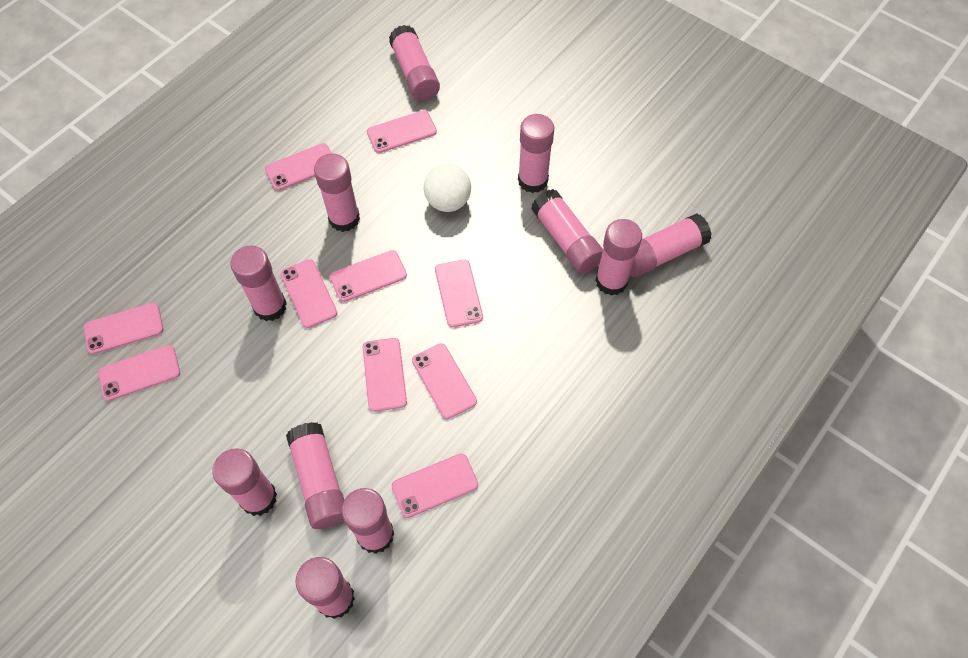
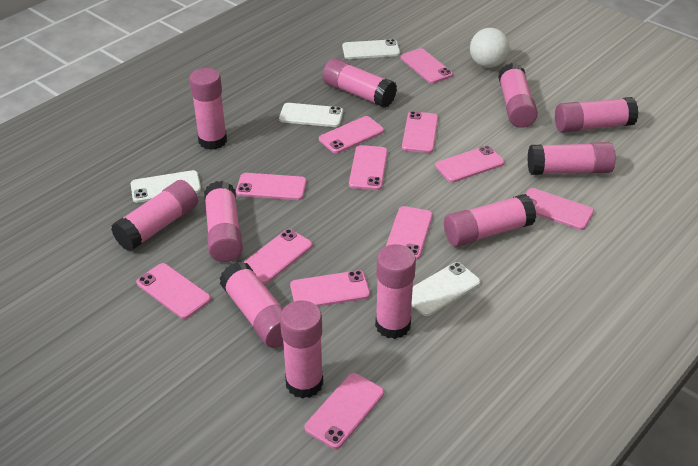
pink phone: 10 -> 12
white phone: 0 -> 4

